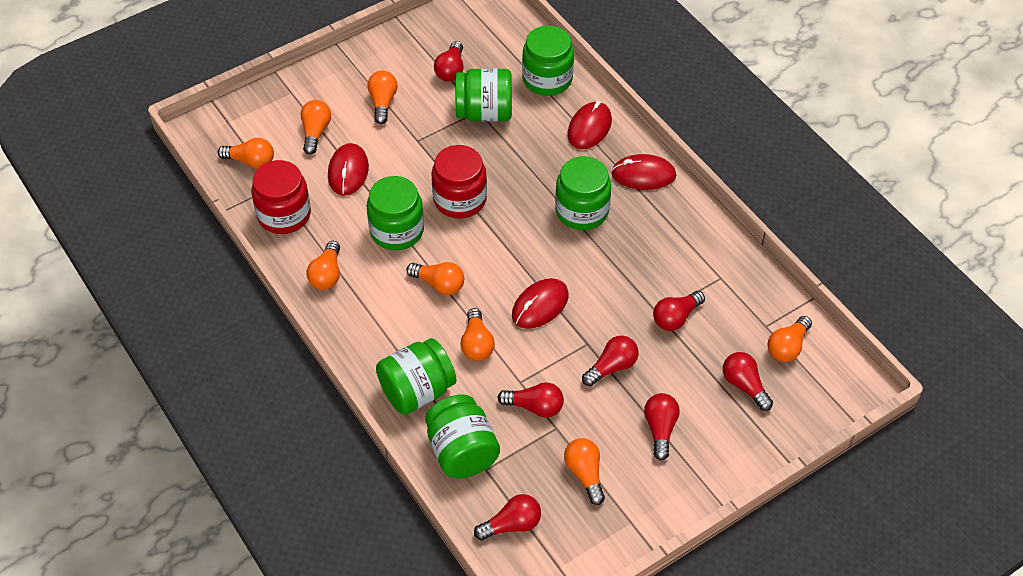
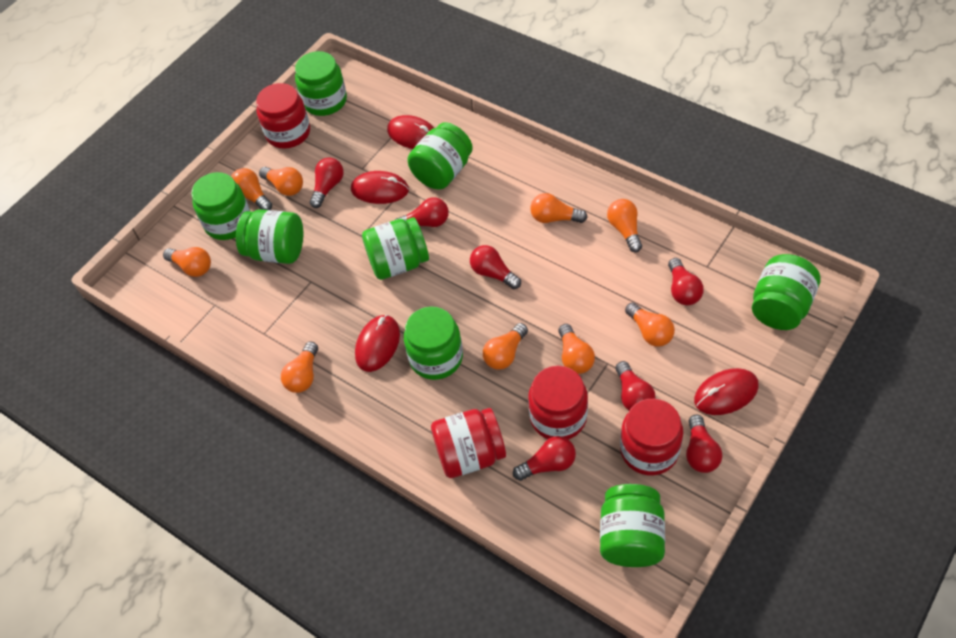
green jar: 6 -> 8
orange light bulb: 8 -> 9
red jar: 2 -> 4

